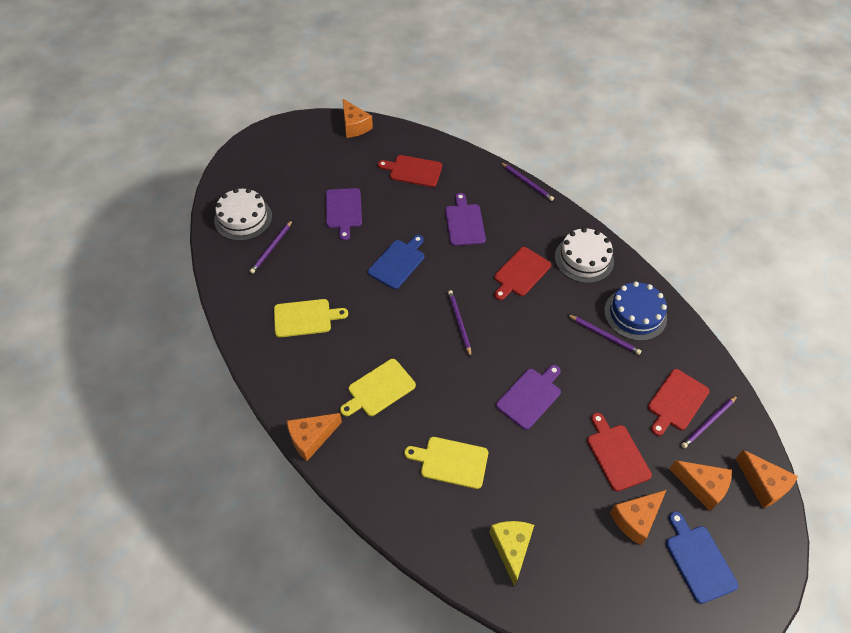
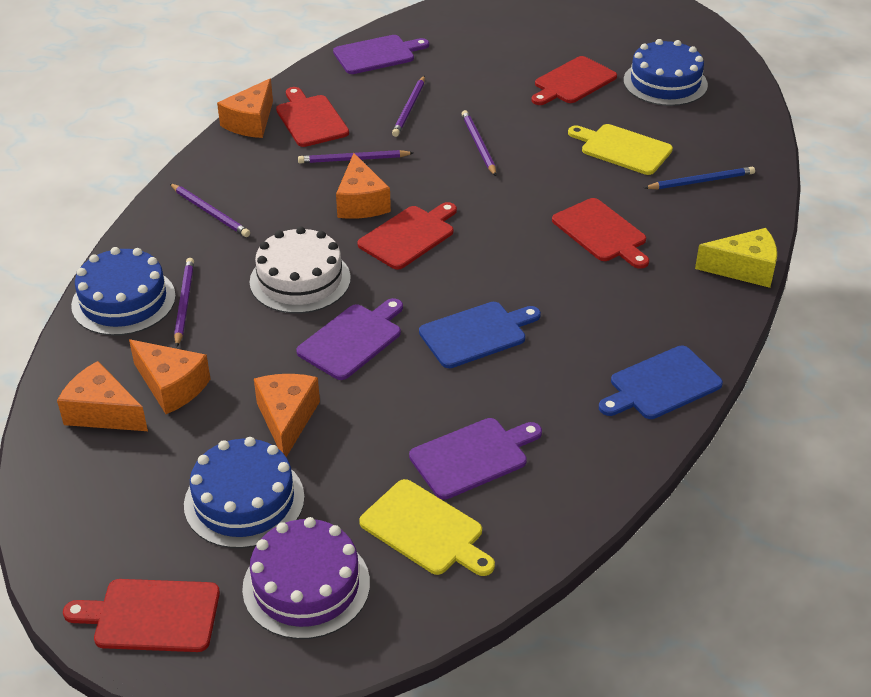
blue cake: 1 -> 3
blue pencil: 0 -> 1
purple cake: 0 -> 1
red cutting board: 4 -> 5
white cake: 2 -> 1
yellow cutting board: 3 -> 2

